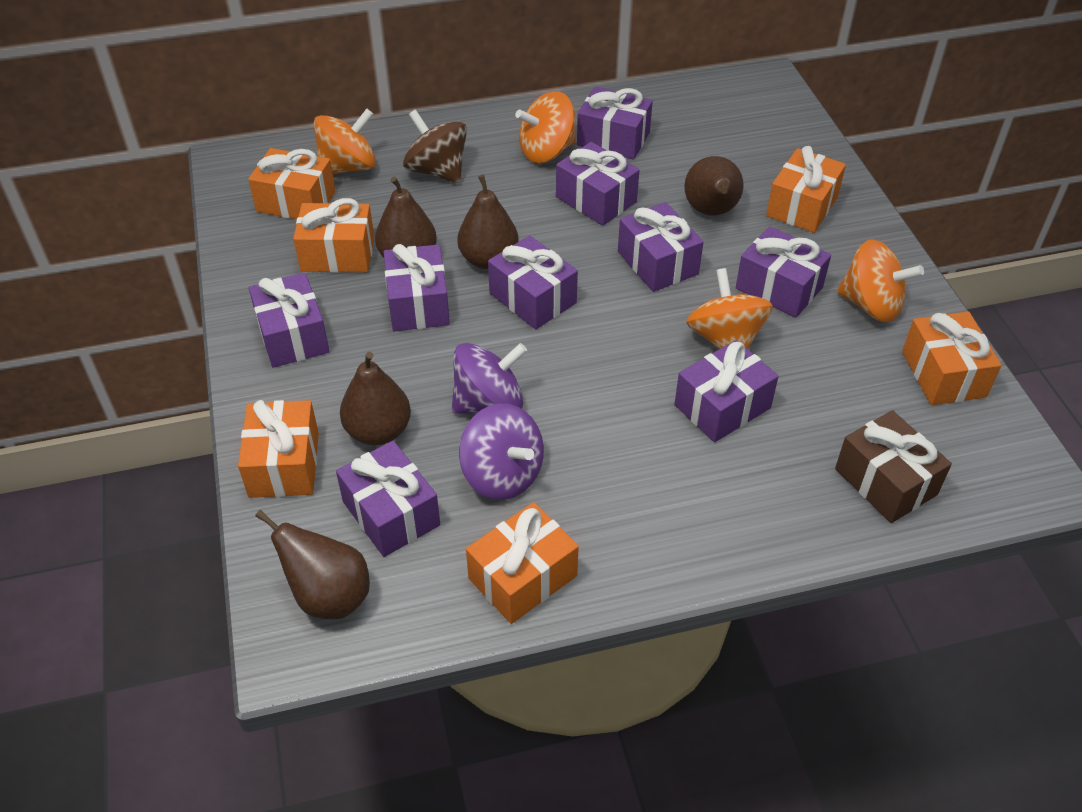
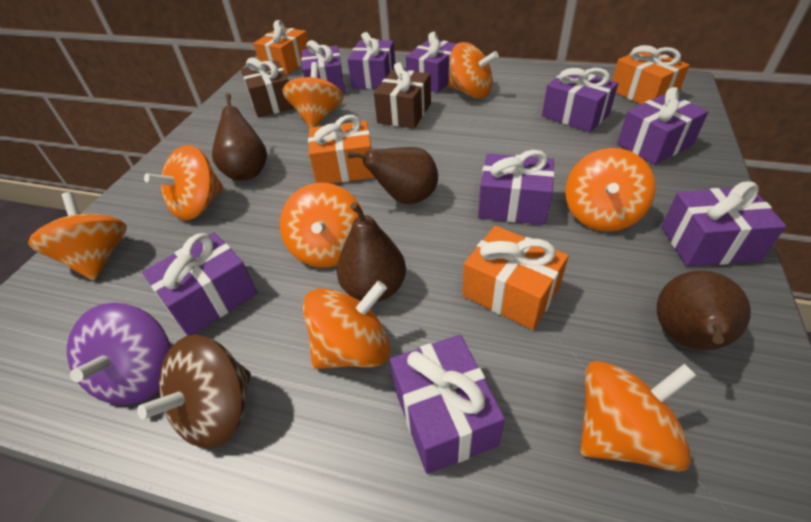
brown gift: 1 -> 2
brown pear: 5 -> 4
orange gift: 6 -> 4
orange spinning top: 4 -> 8
purple spinning top: 2 -> 1

